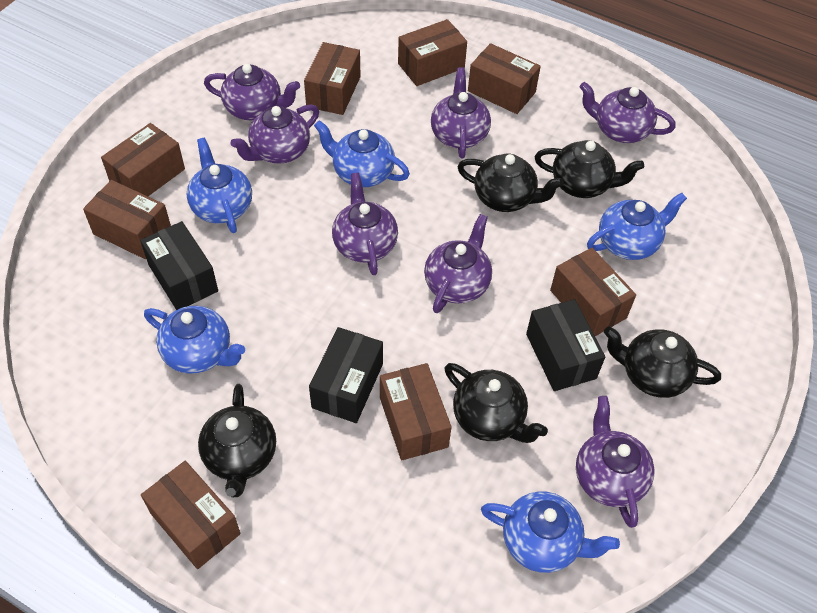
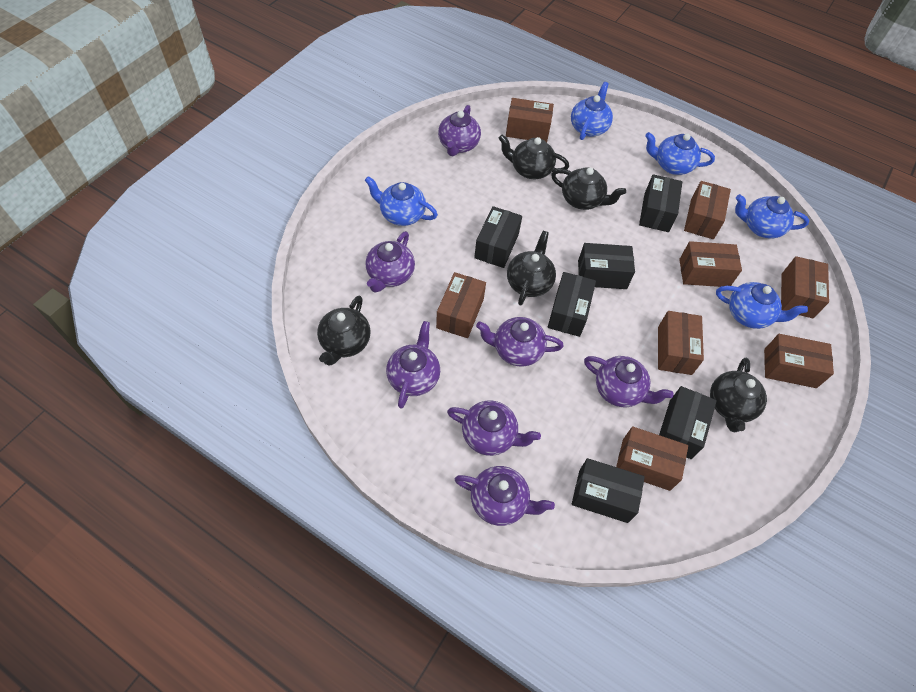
black box: 3 -> 6

